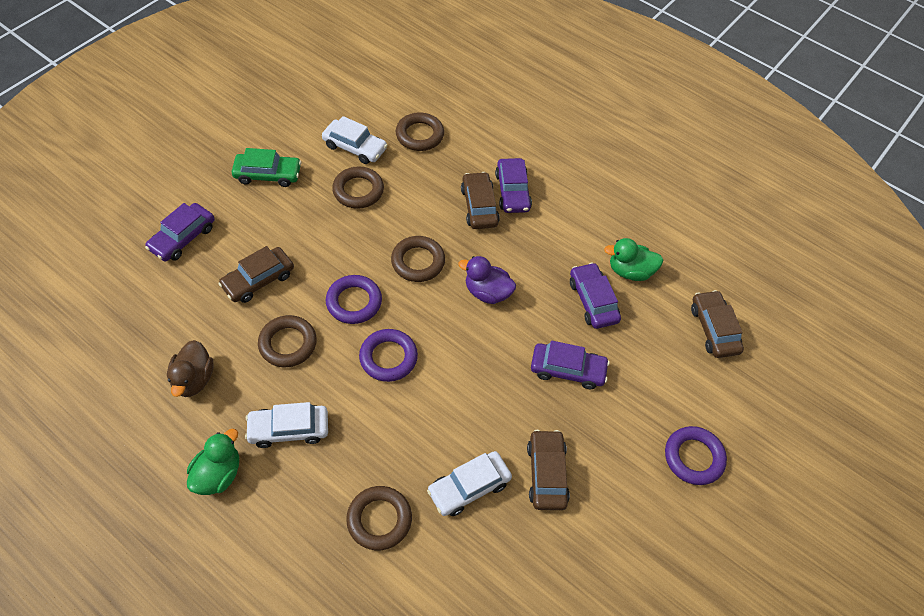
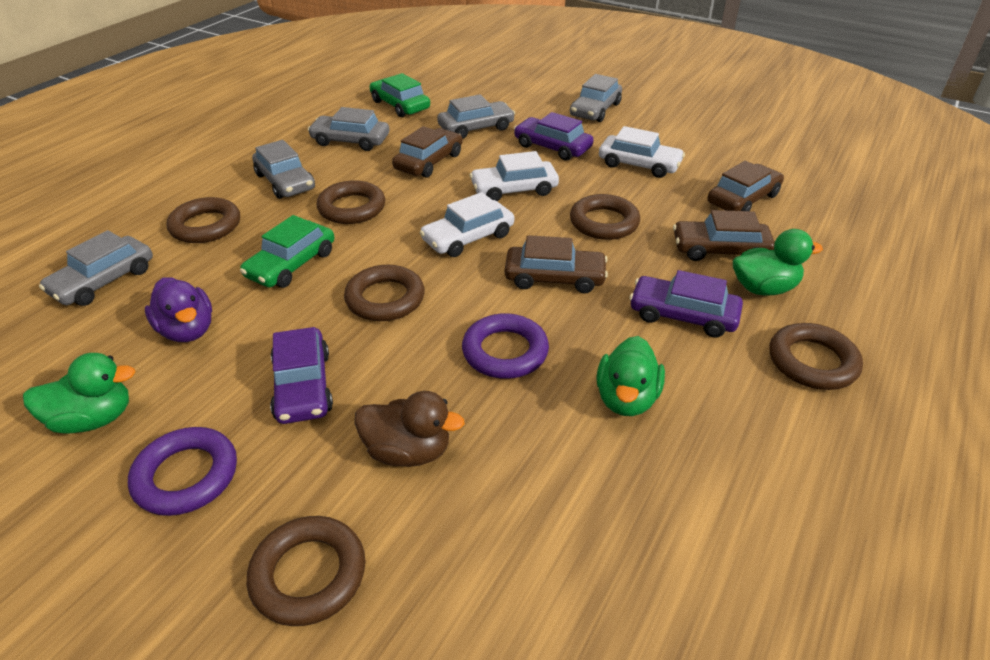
brown ring: 5 -> 6
green car: 1 -> 2
green duck: 2 -> 3
grey car: 0 -> 5
purple car: 4 -> 3
purple ring: 3 -> 2

